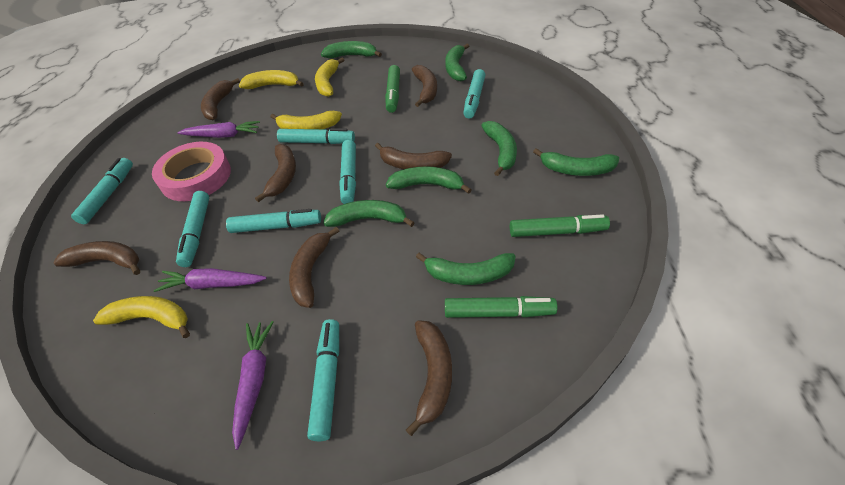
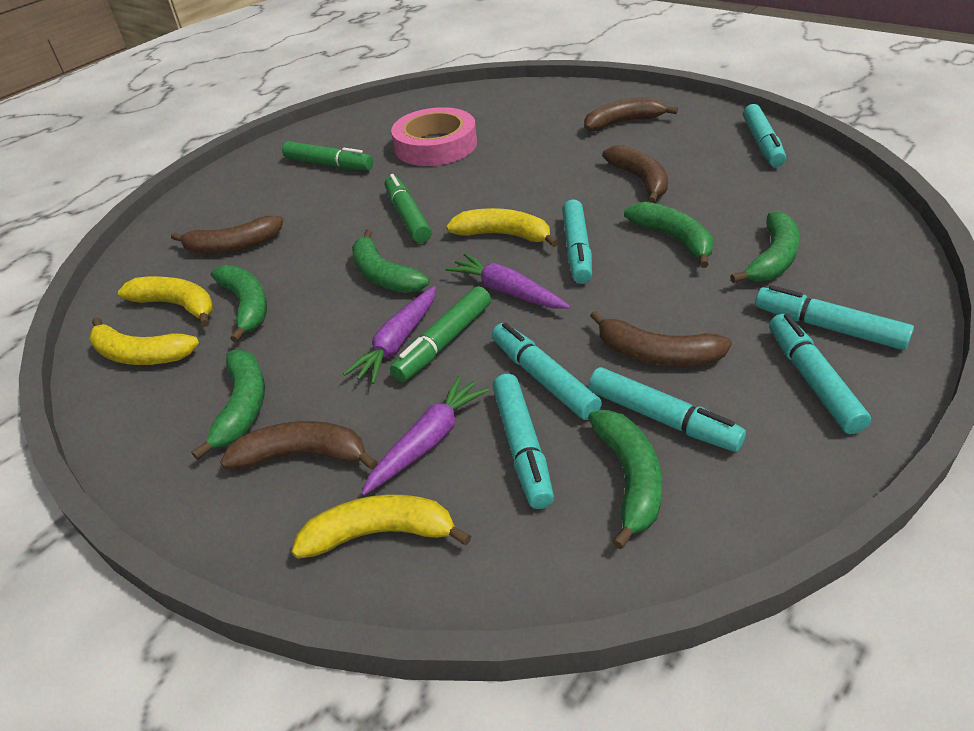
brown banana: 7 -> 5
green banana: 7 -> 6

